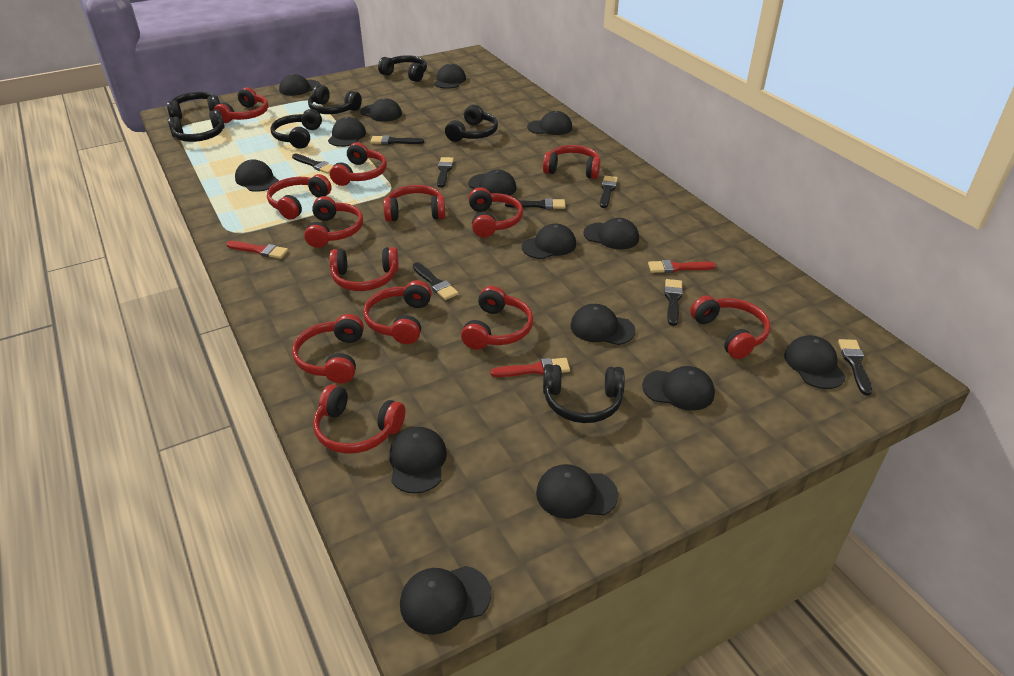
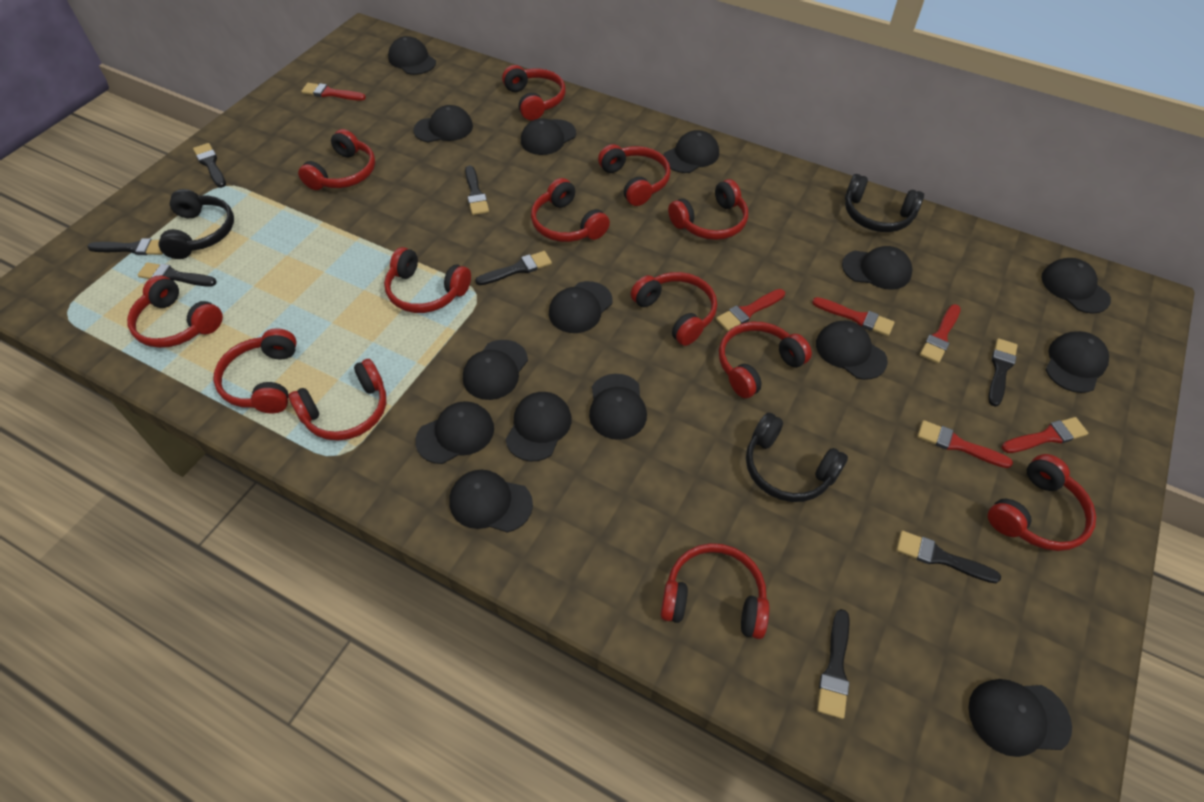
black headphones: 7 -> 3
red brush: 3 -> 6

